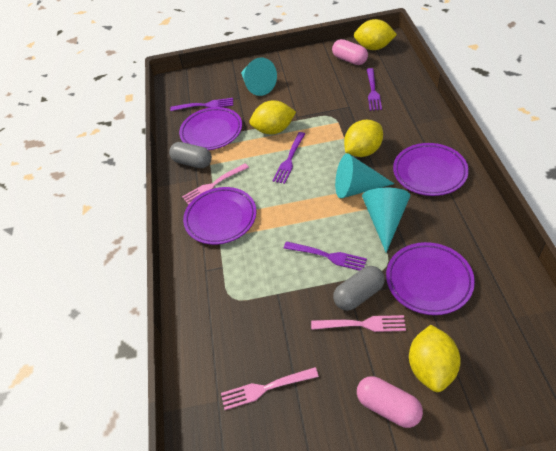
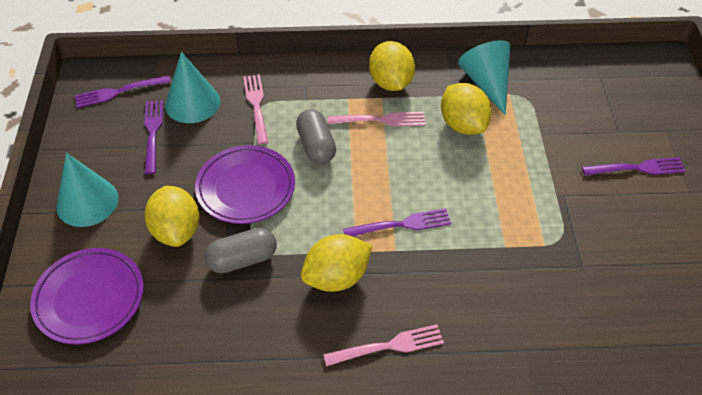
pink capsule: 2 -> 0
purple plate: 4 -> 2

